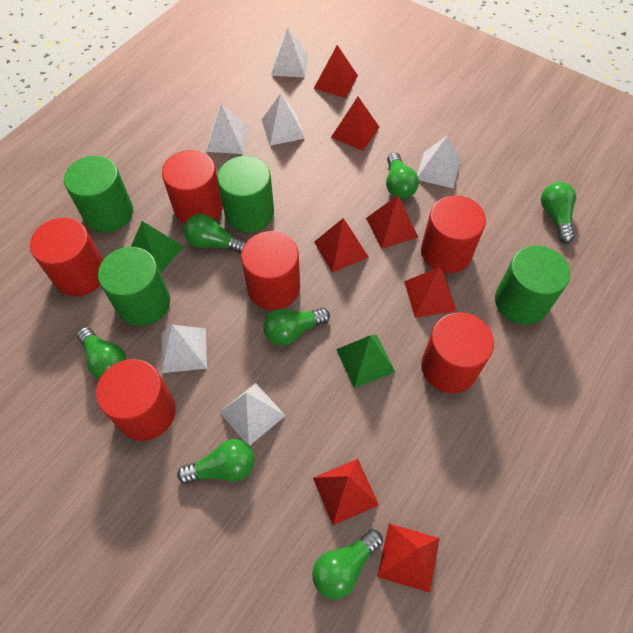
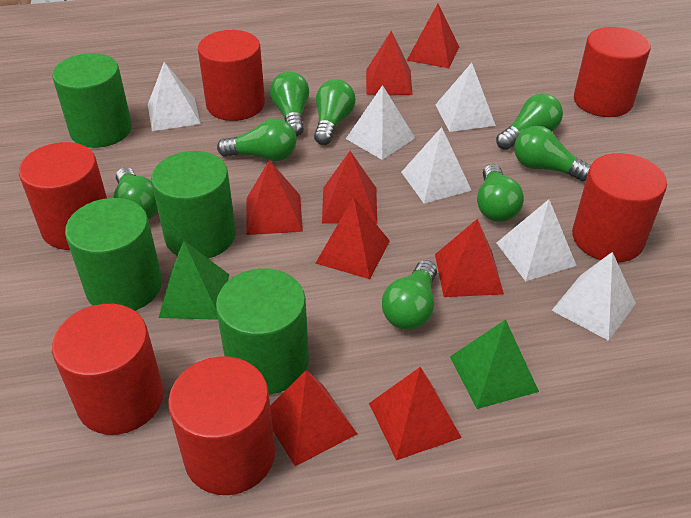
green light bulb: 7 -> 8
red pyramid: 7 -> 8

